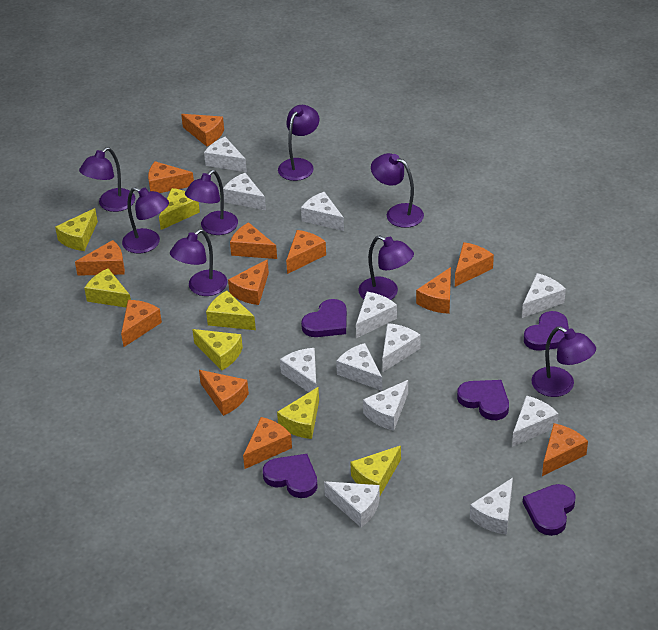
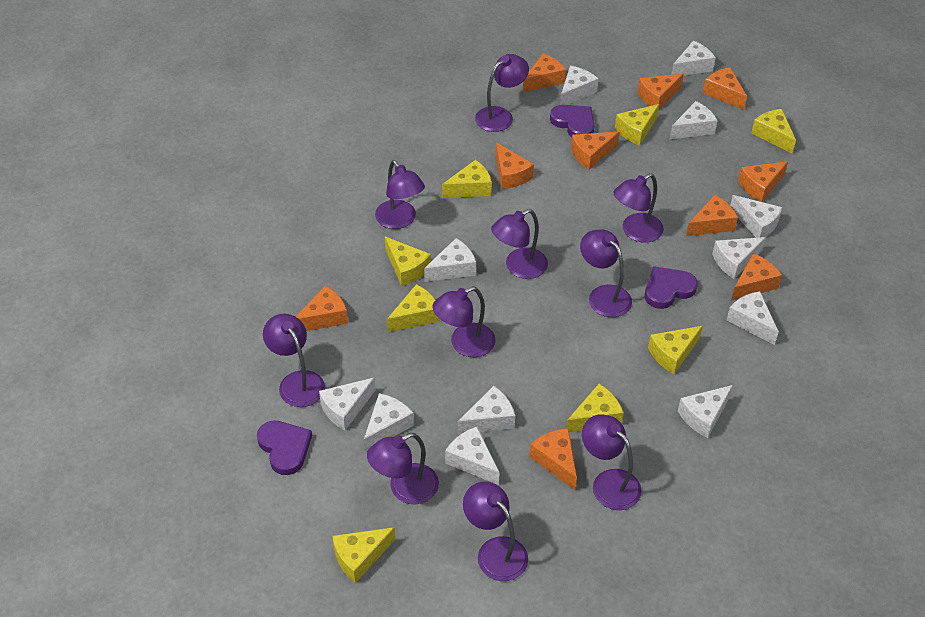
orange cheese: 12 -> 10
purple heart: 5 -> 3
purple lamp: 8 -> 10
yellow cheese: 7 -> 8

